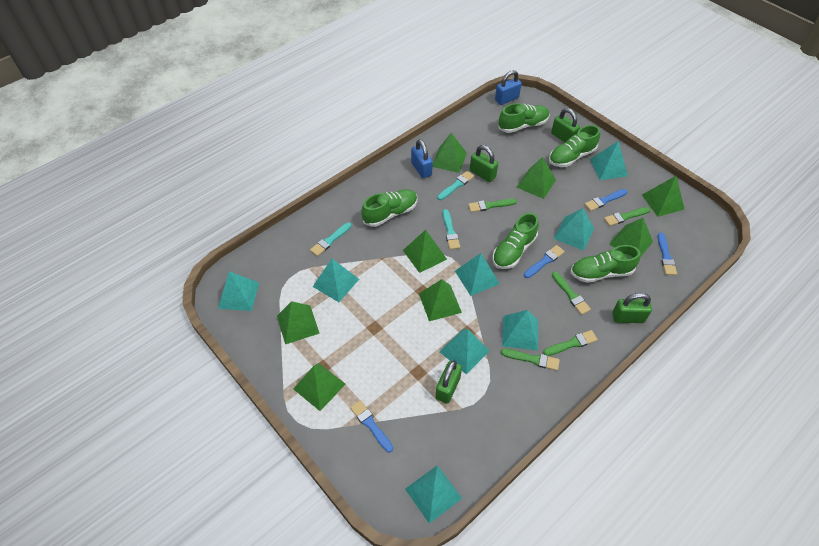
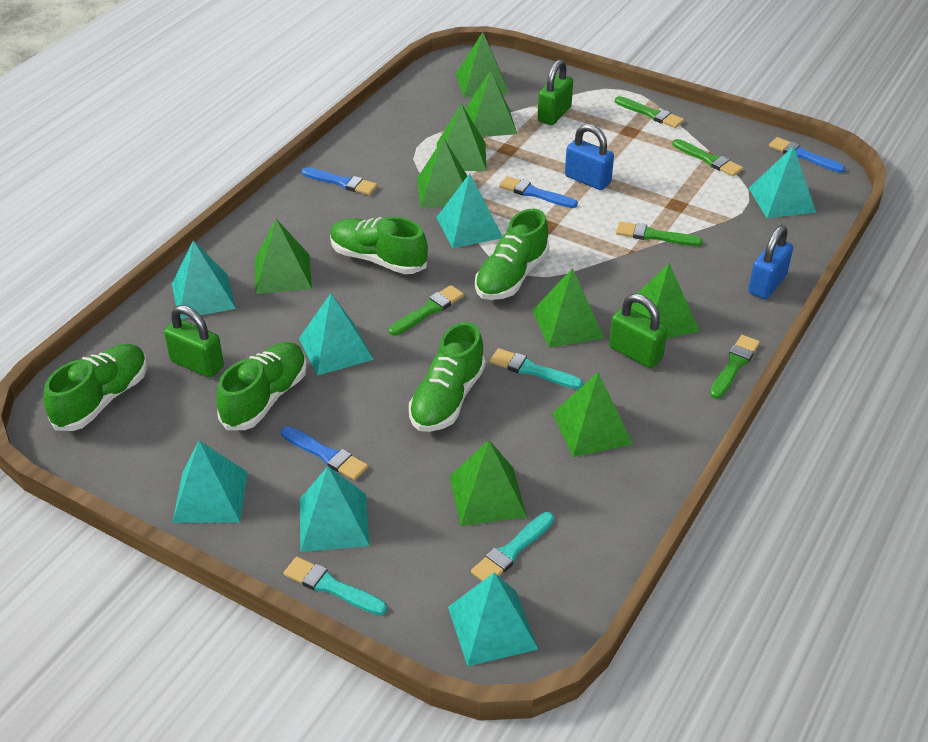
green padlock: 4 -> 3
green pyramid: 8 -> 9
turquoise pyramid: 8 -> 7

